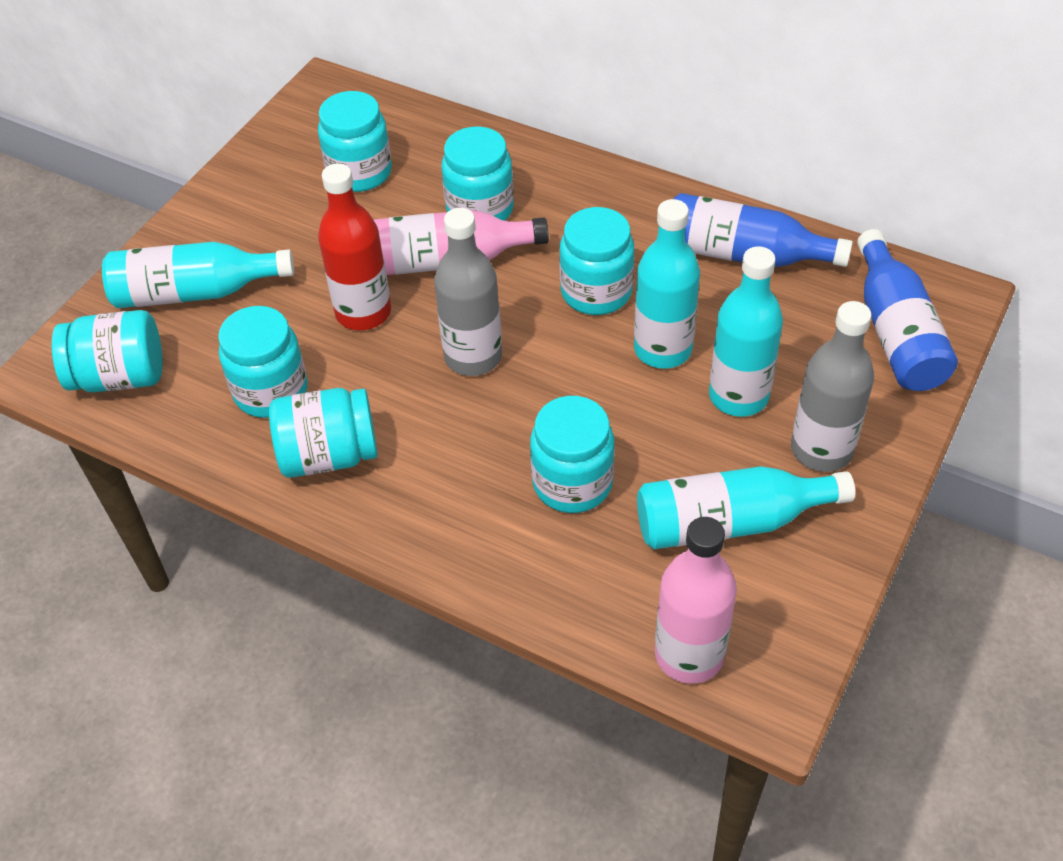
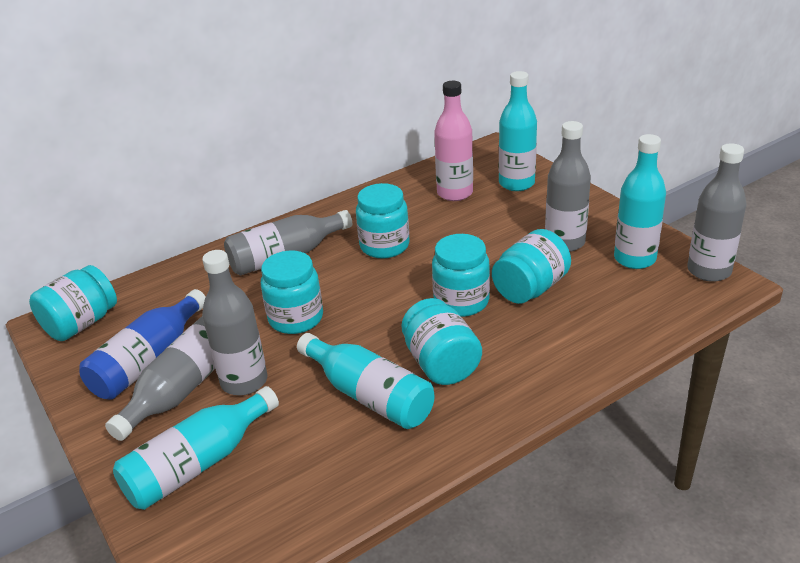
blue bottle: 2 -> 1
grey bottle: 2 -> 5
pink bottle: 2 -> 1
red bottle: 1 -> 0
turquoise jar: 7 -> 6

